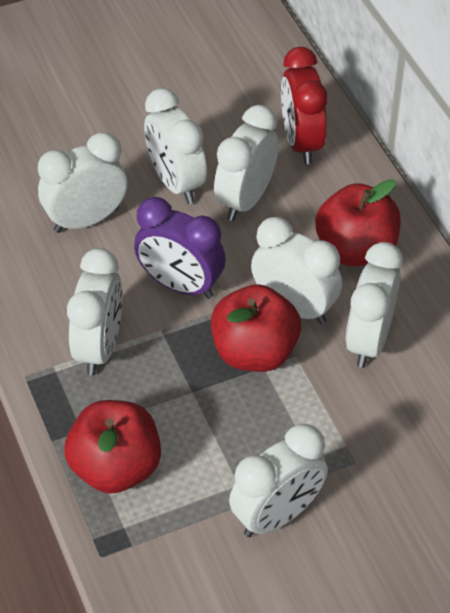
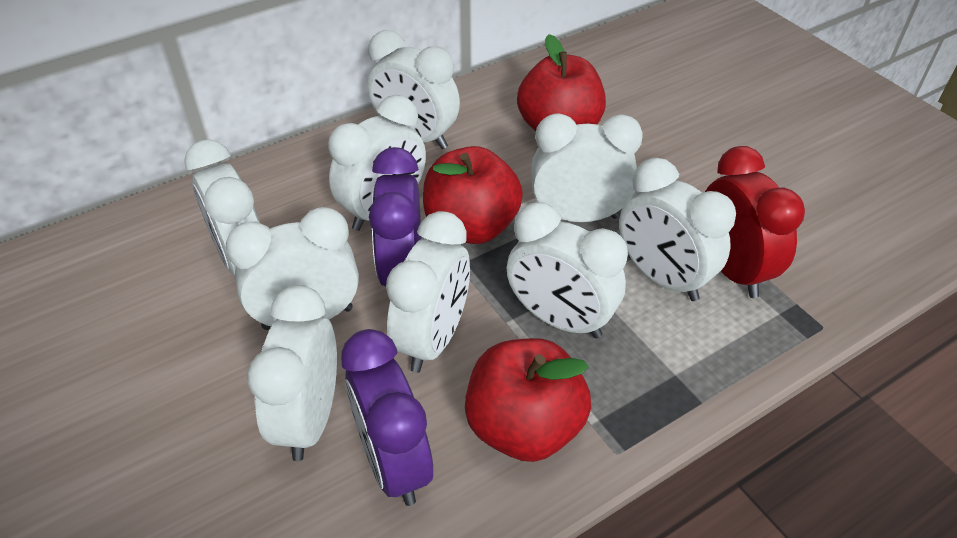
purple clock: 1 -> 2
white clock: 7 -> 9

